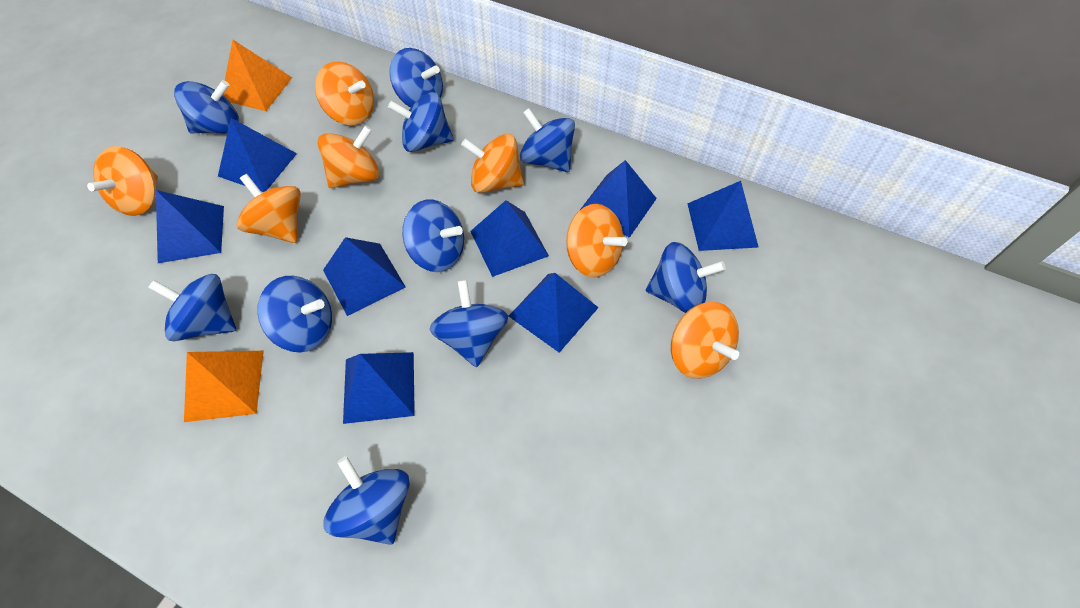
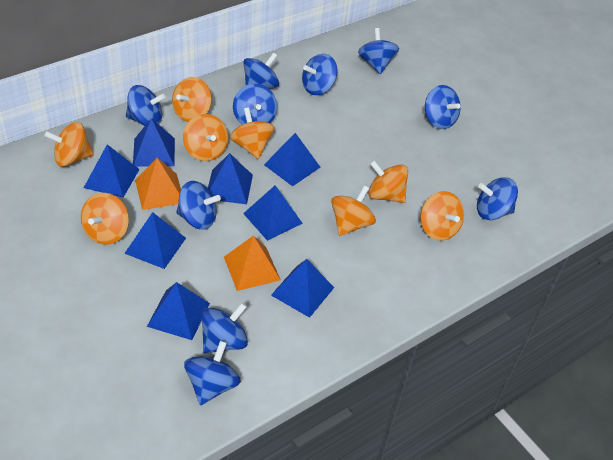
orange spinning top: 7 -> 8

